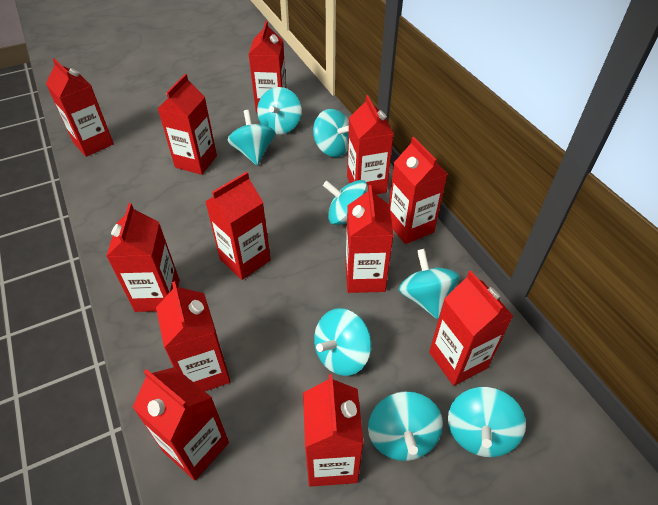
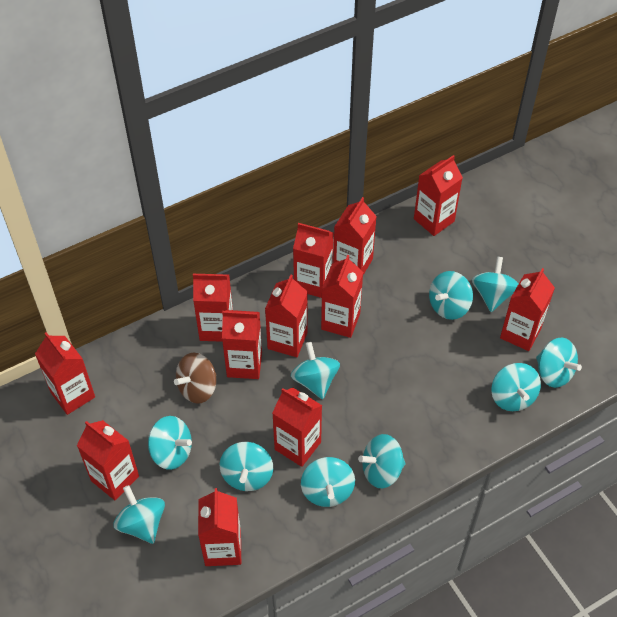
brown spinning top: 0 -> 1
turquoise spinning top: 8 -> 10

